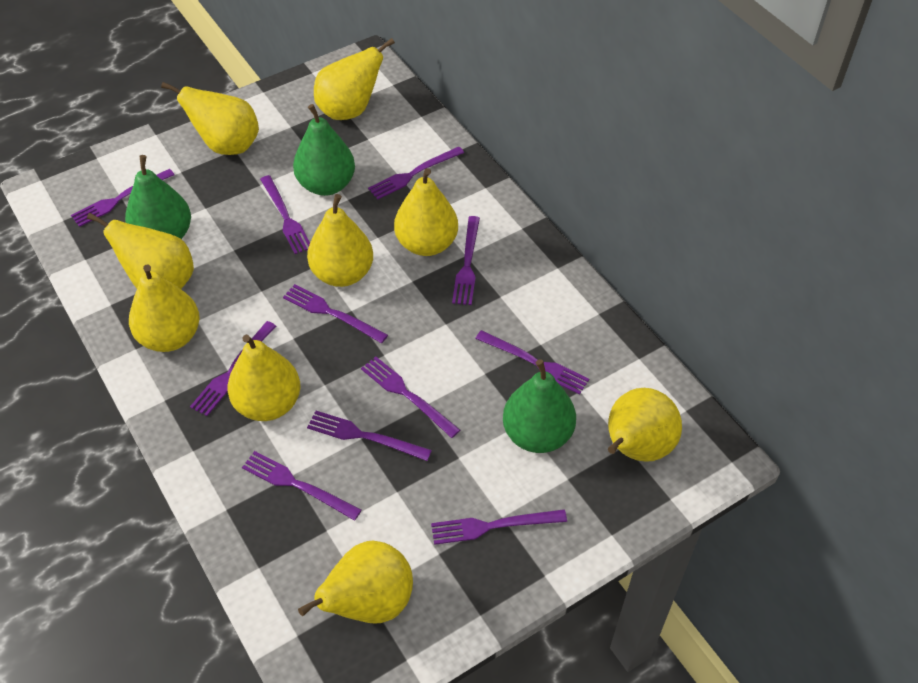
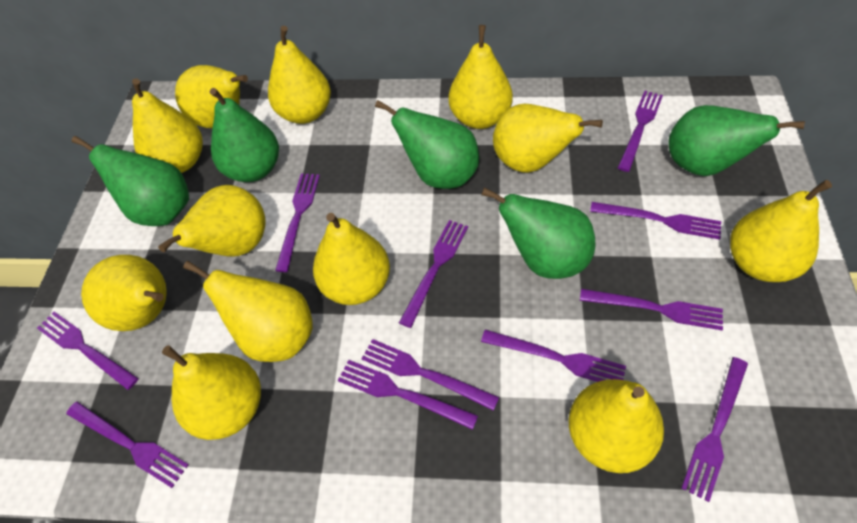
green pear: 3 -> 5
yellow pear: 9 -> 12

